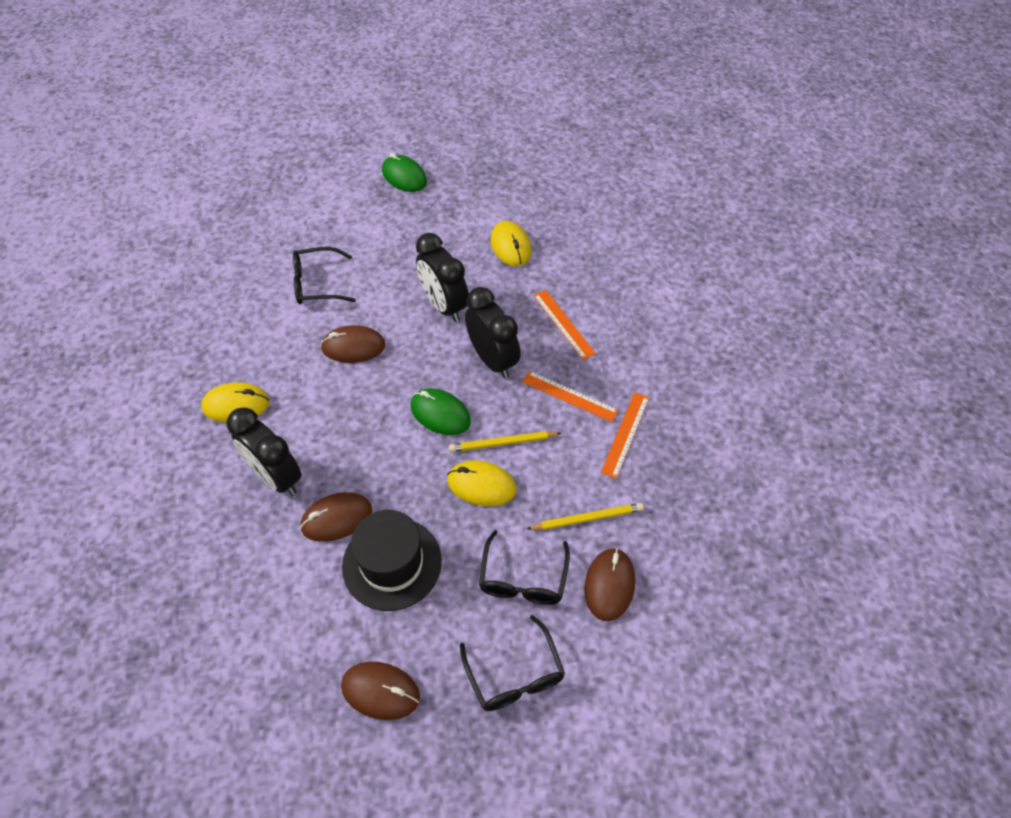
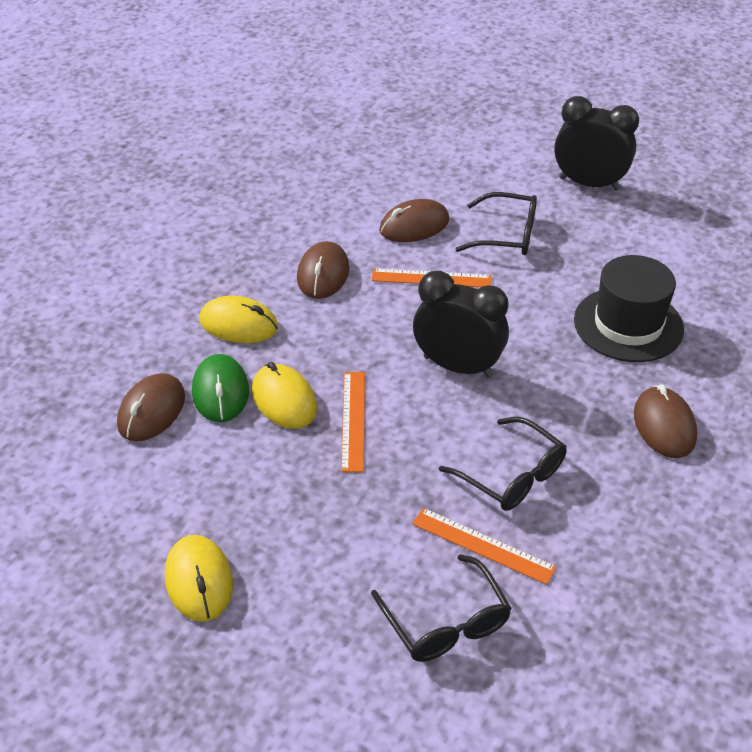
black clock: 3 -> 2
green mouse: 2 -> 1
yellow pencil: 2 -> 0

